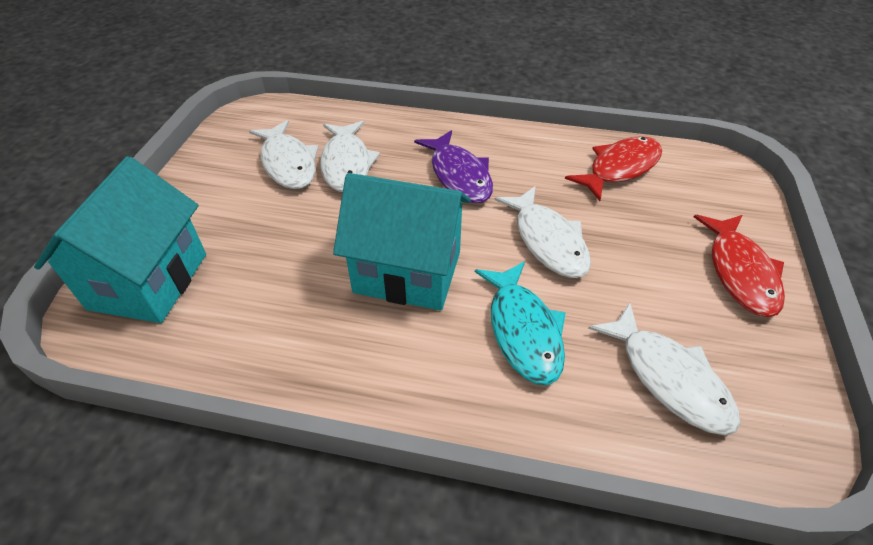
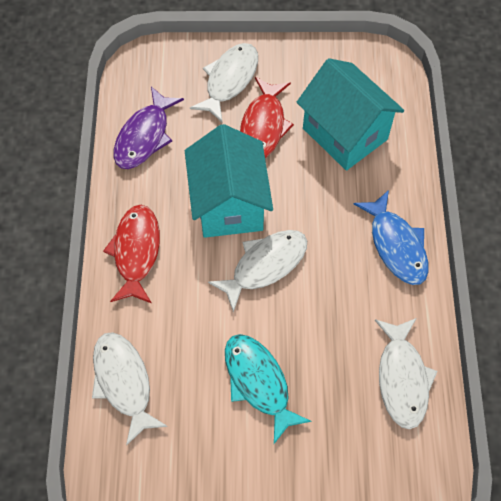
blue fish: 0 -> 1

